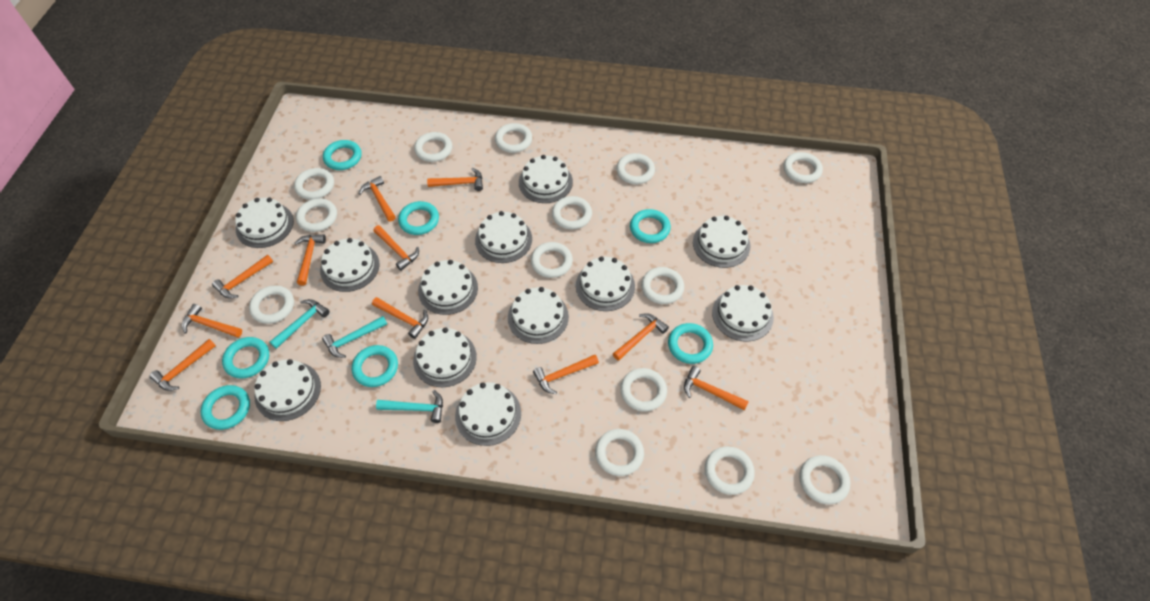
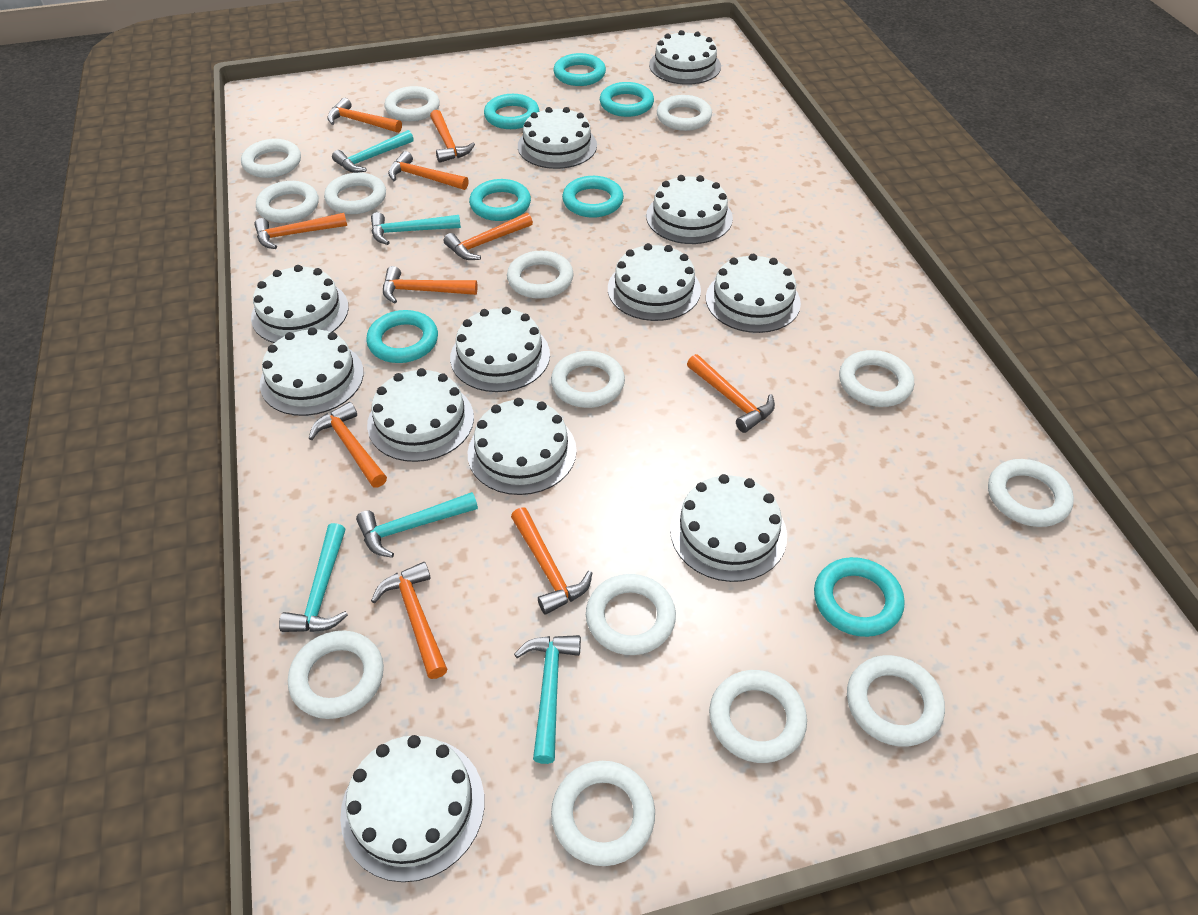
orange hammer: 11 -> 10
turquoise hammer: 3 -> 5

